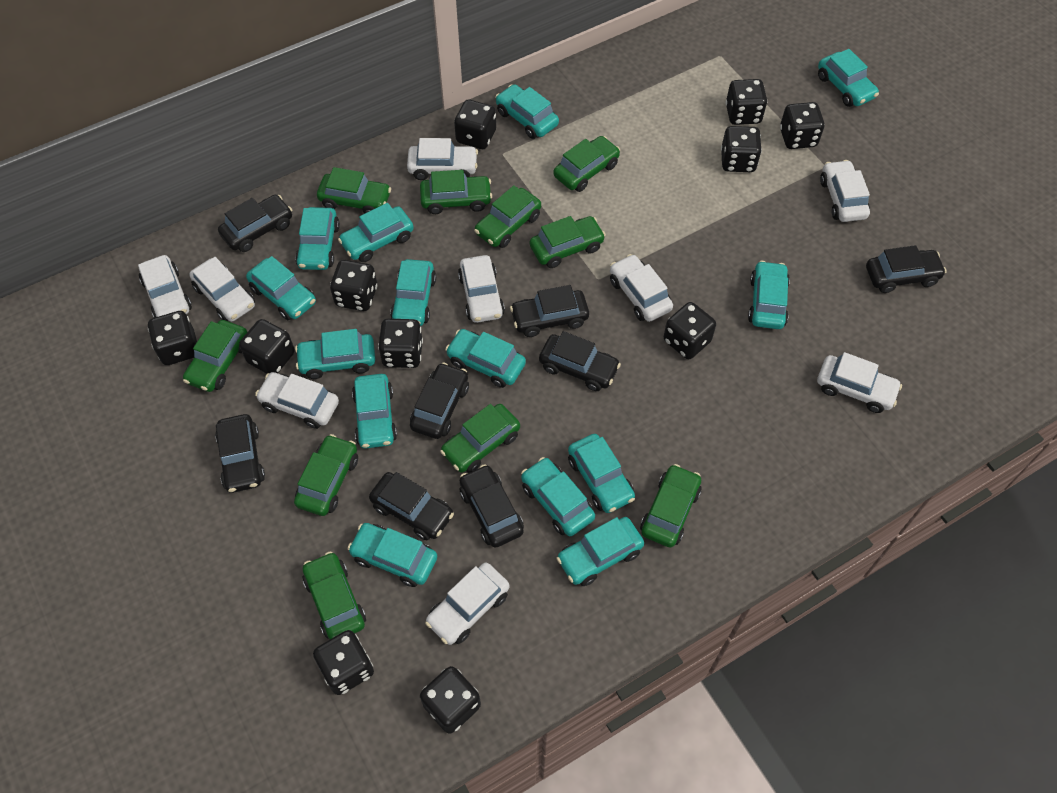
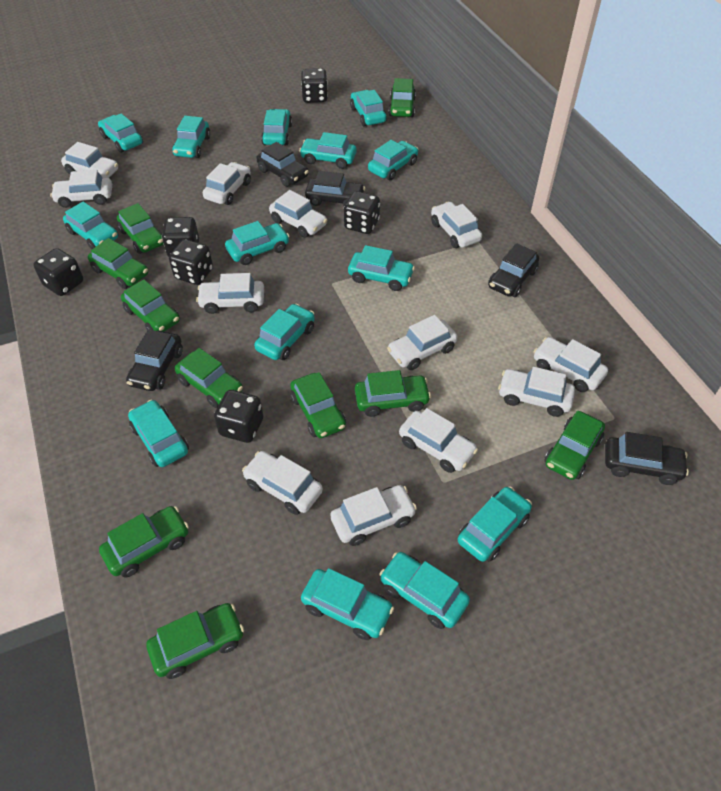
black car: 8 -> 5
black dice: 11 -> 6
white car: 9 -> 12

